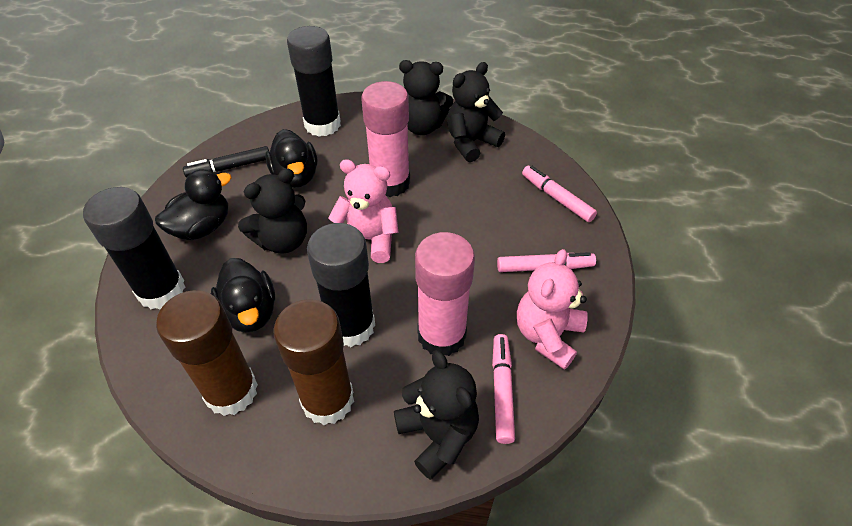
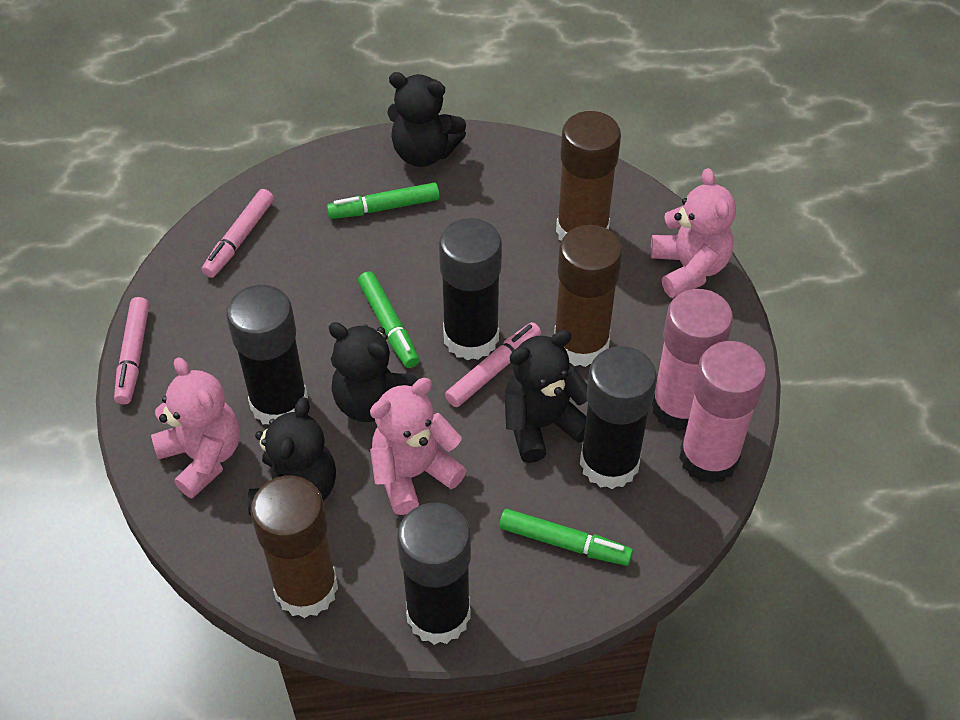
black duck: 3 -> 0
black glue stick: 3 -> 4
black marker: 1 -> 0
brown glue stick: 2 -> 3
green marker: 0 -> 3
pink teddy bear: 2 -> 3

